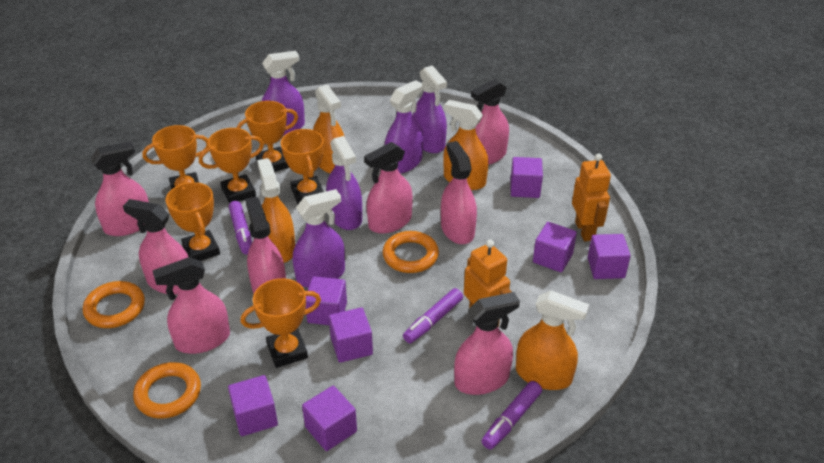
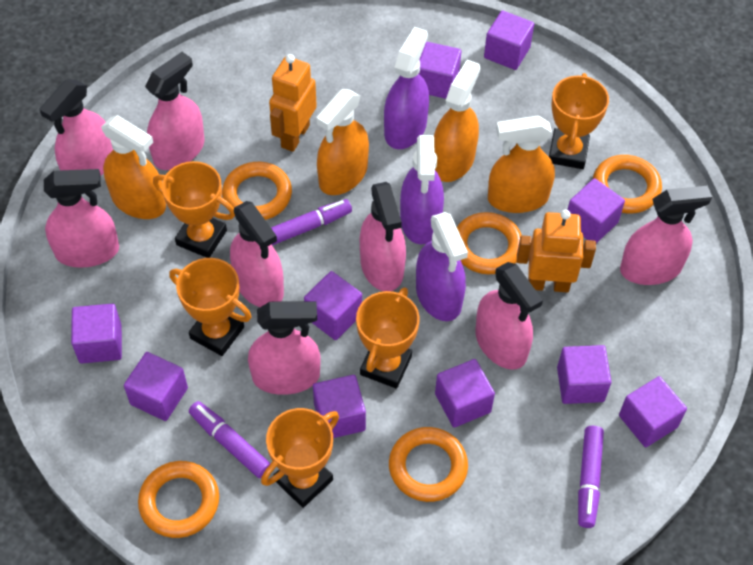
orange ring: 3 -> 5
orange trophy: 6 -> 5
purple cube: 7 -> 10
purple spray bottle: 5 -> 3

